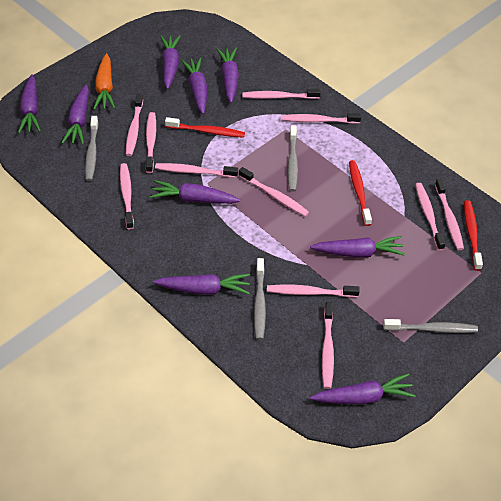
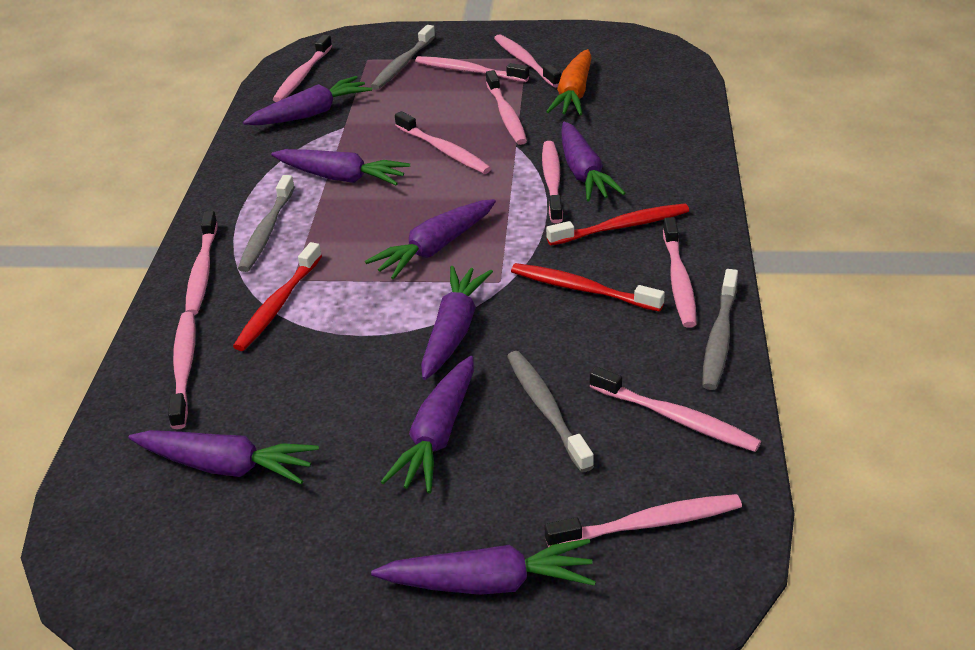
purple carrot: 9 -> 8

